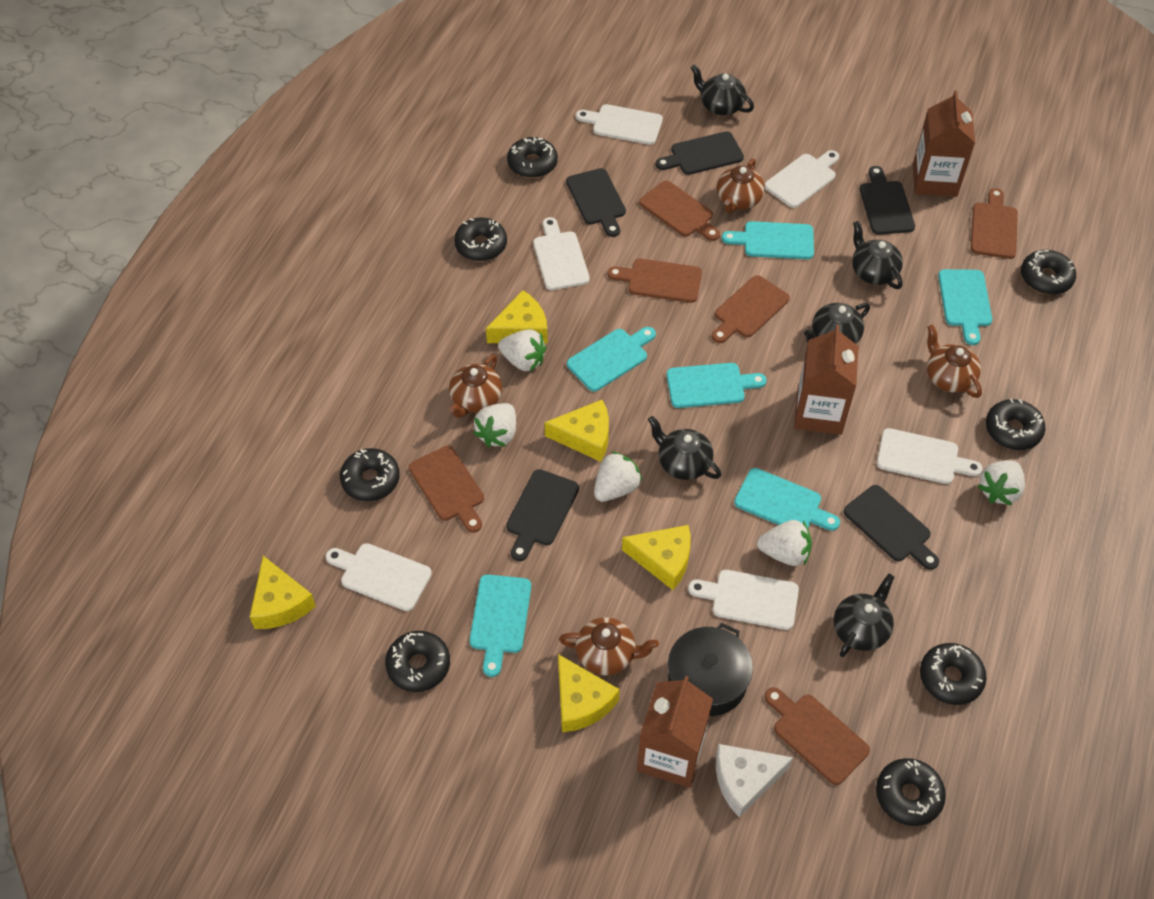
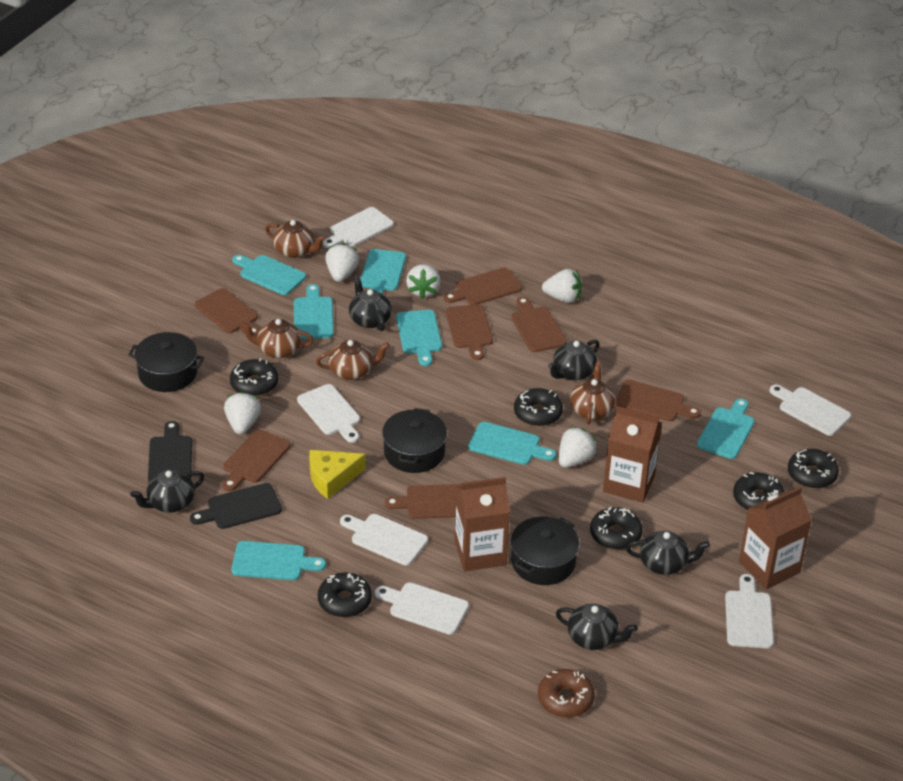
black cutting board: 5 -> 2
black donut: 8 -> 6
black pot: 1 -> 3
brown cutting board: 6 -> 7
brown donut: 0 -> 1
turquoise cutting board: 6 -> 7
white cheese: 1 -> 0
yellow cheese: 5 -> 1

